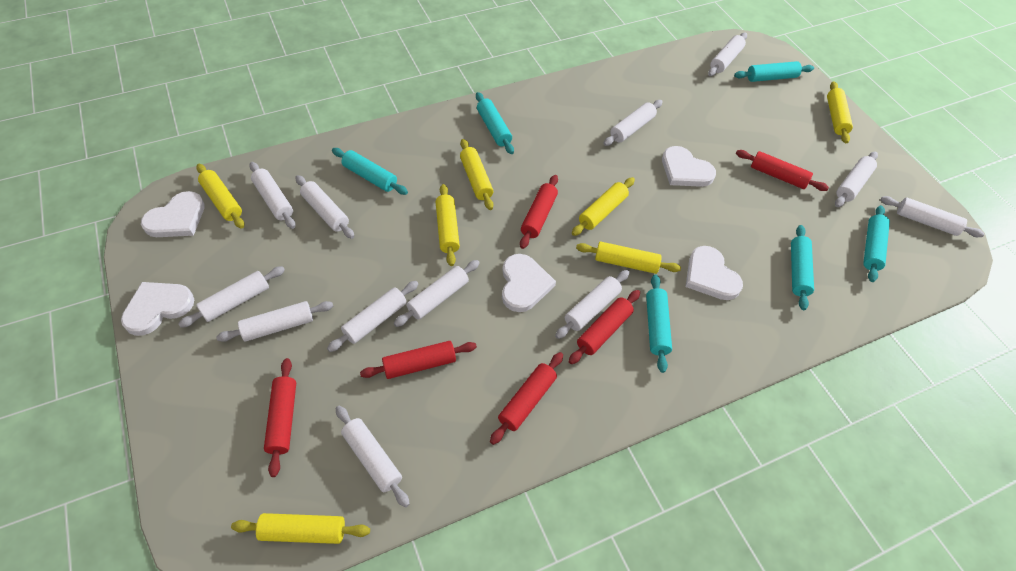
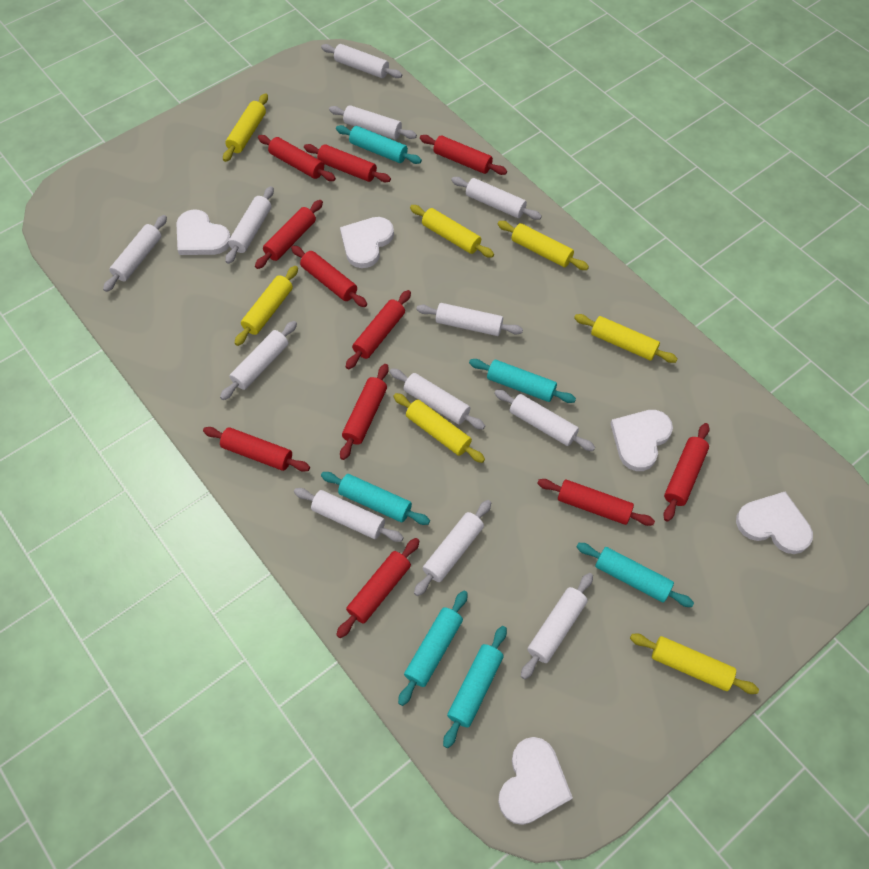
red rolling pin: 6 -> 11

